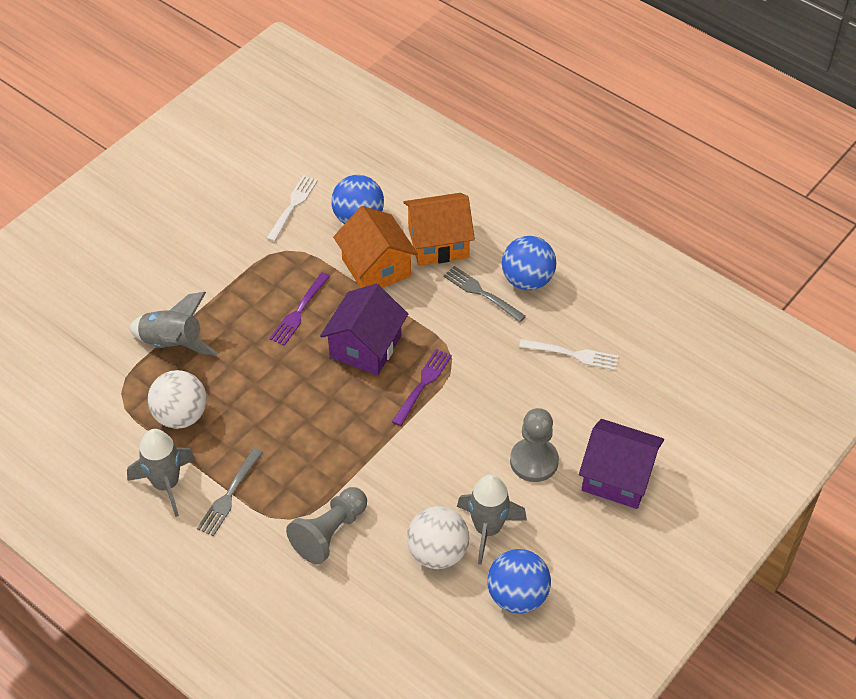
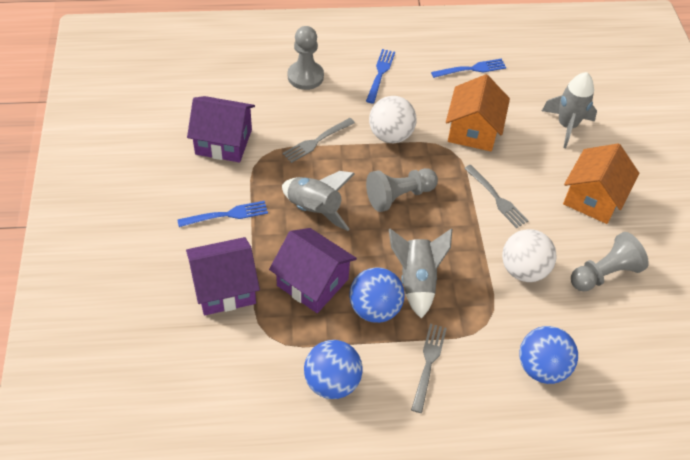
blue fork: 0 -> 3
grey fork: 2 -> 3
grey pawn: 2 -> 3
purple fork: 2 -> 0
purple house: 2 -> 3
white fork: 2 -> 0

